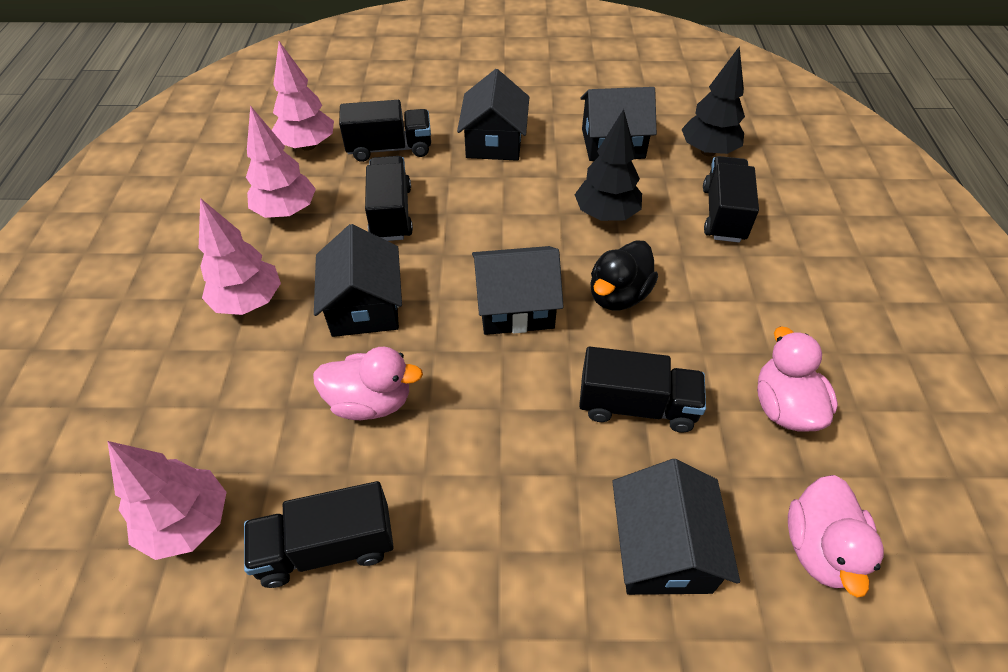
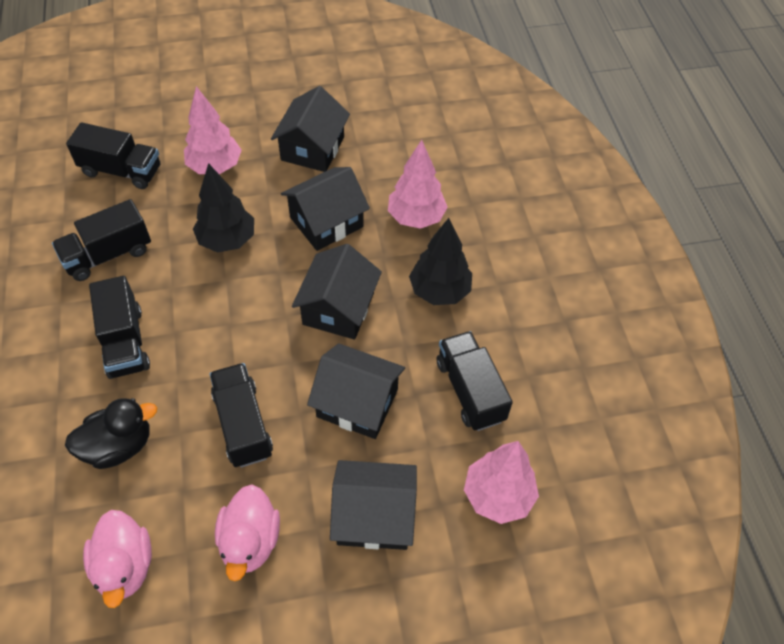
pink duck: 3 -> 2
pink tree: 4 -> 3

